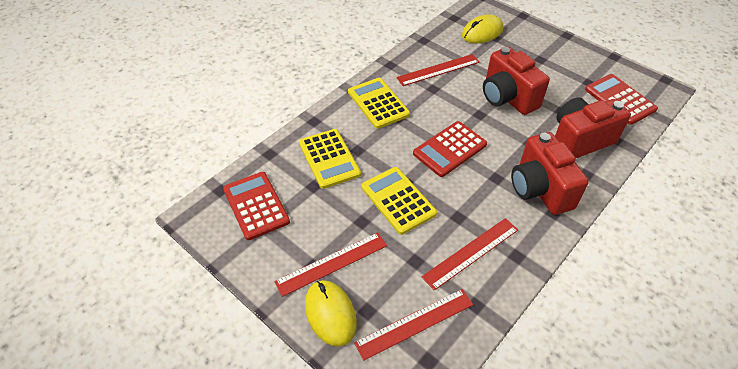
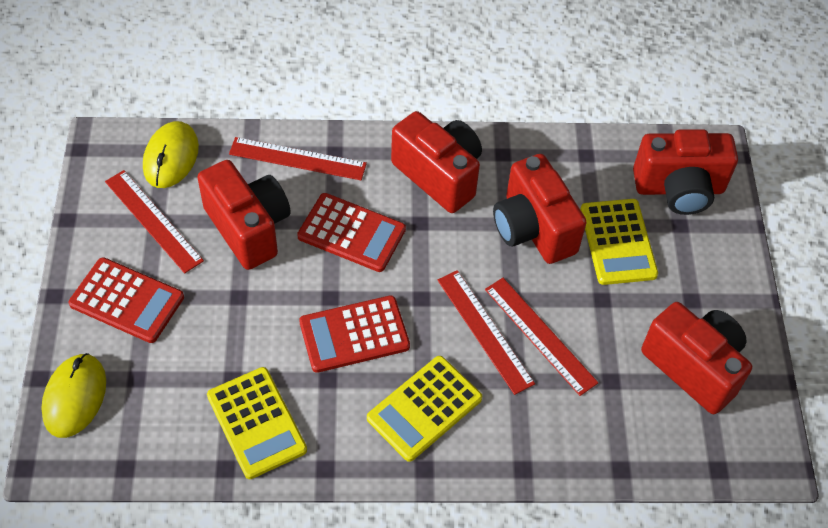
red camera: 3 -> 5

